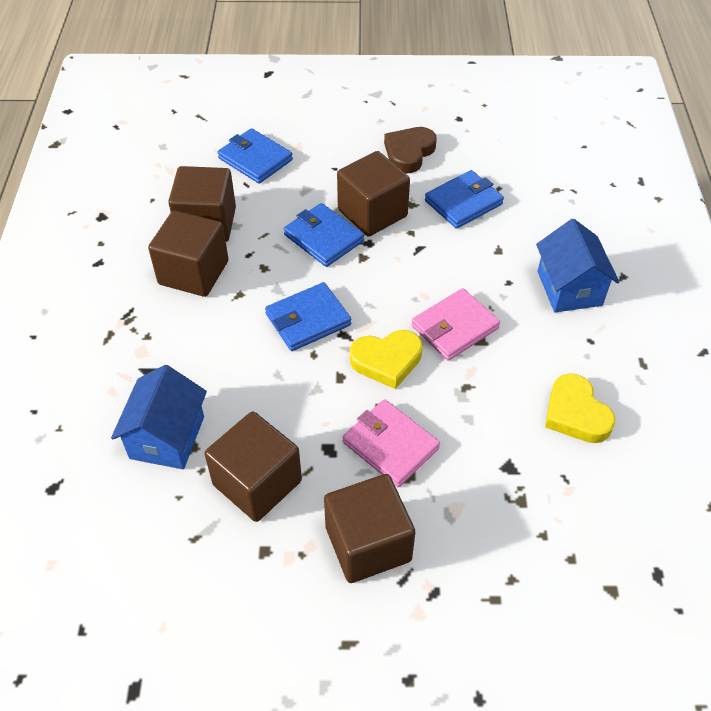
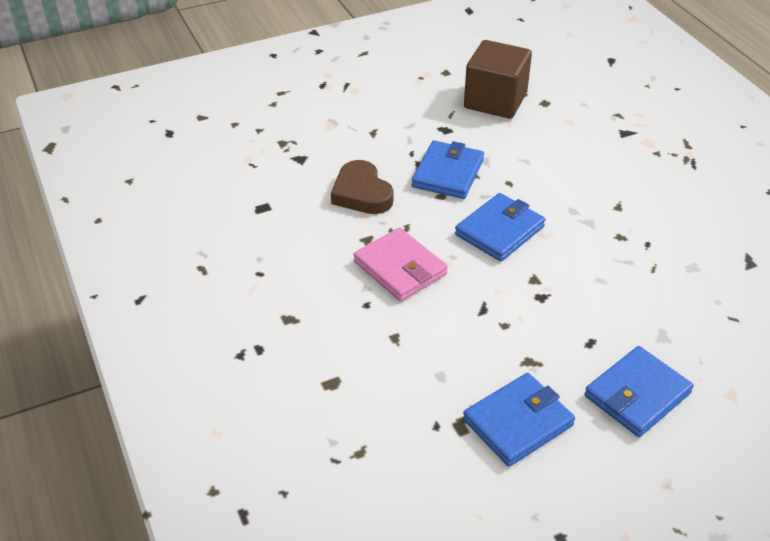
blue house: 2 -> 0
brown cube: 5 -> 1
pink wallet: 2 -> 1
yellow heart: 2 -> 0

